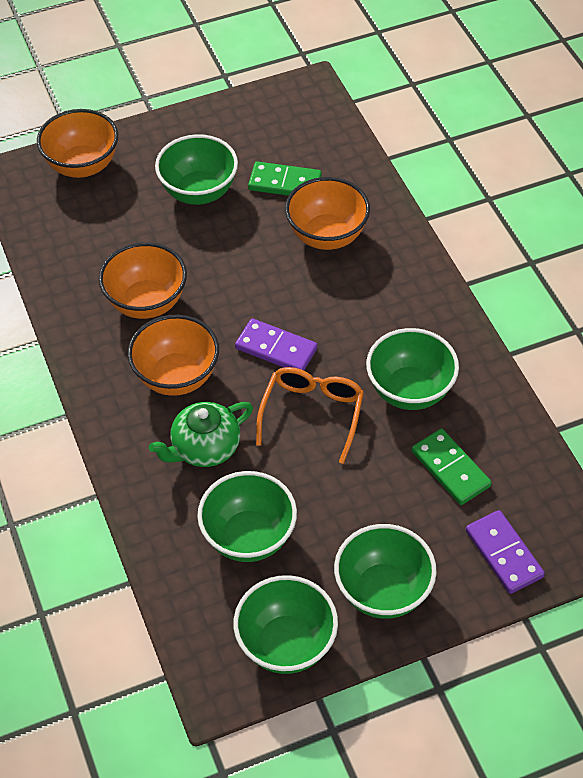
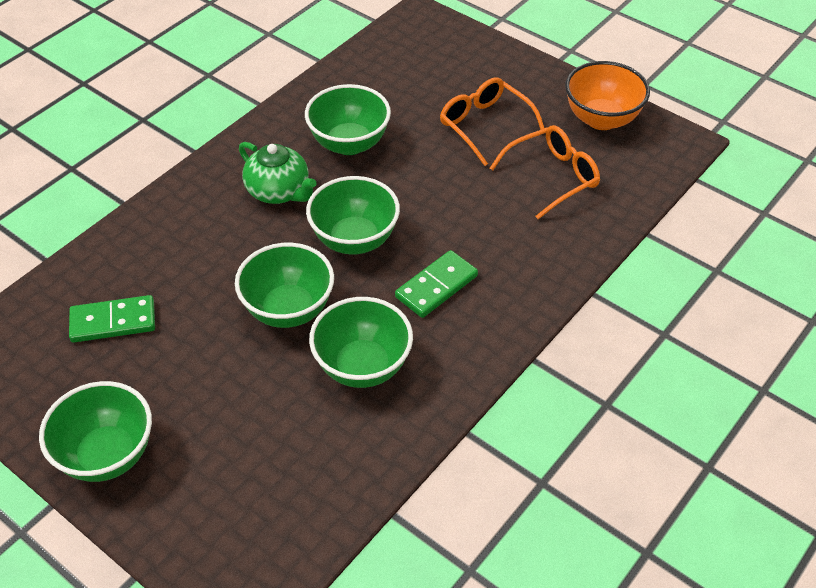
orange bowl: 4 -> 1
orange glasses: 1 -> 2
purple domino: 2 -> 0

